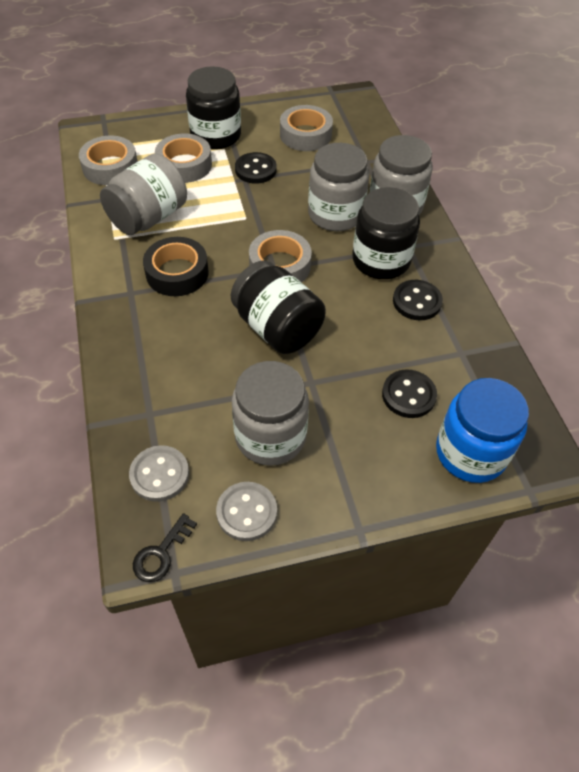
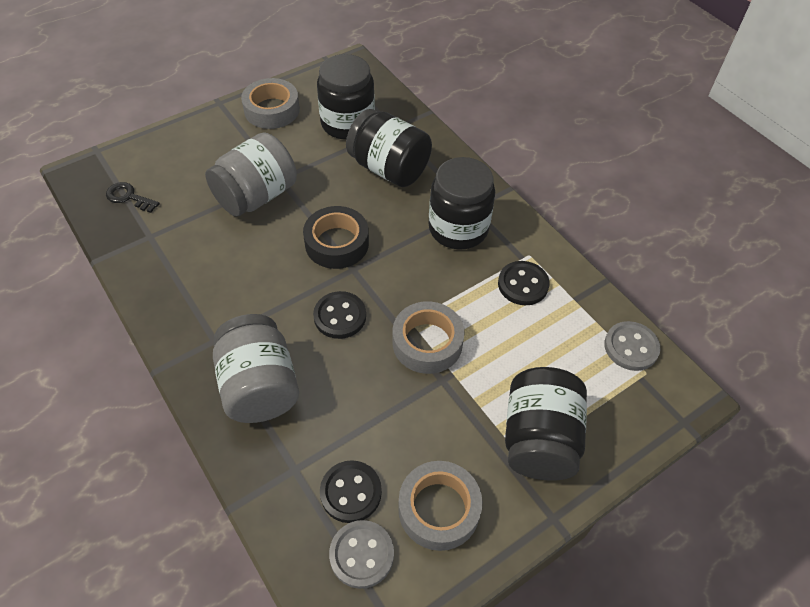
black jar: 3 -> 4
blue jar: 1 -> 0
grey jar: 4 -> 2
grey tape: 4 -> 3

